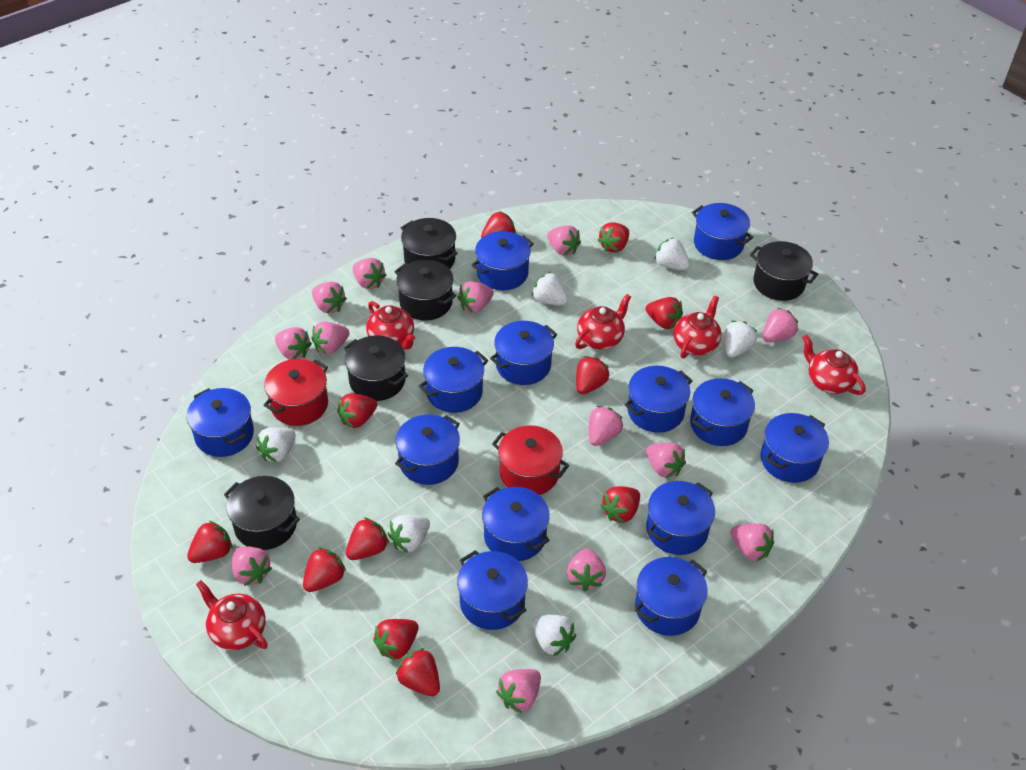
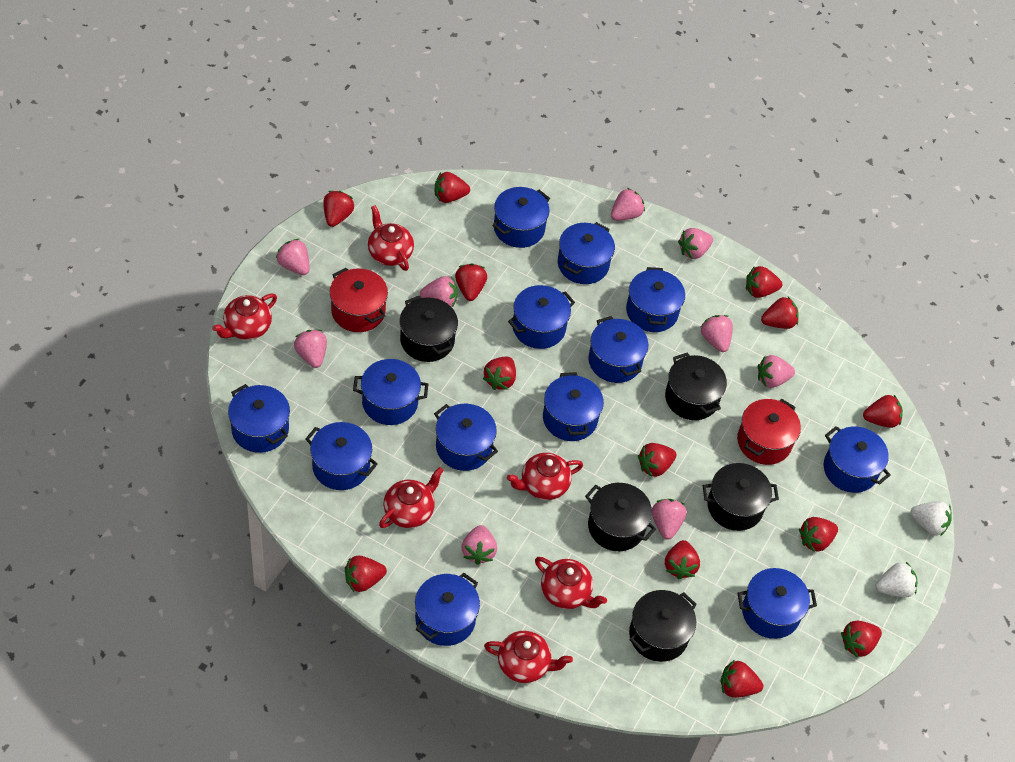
pink strawberry: 13 -> 9
red strawberry: 11 -> 13
red teapot: 5 -> 6
white strawberry: 6 -> 2

